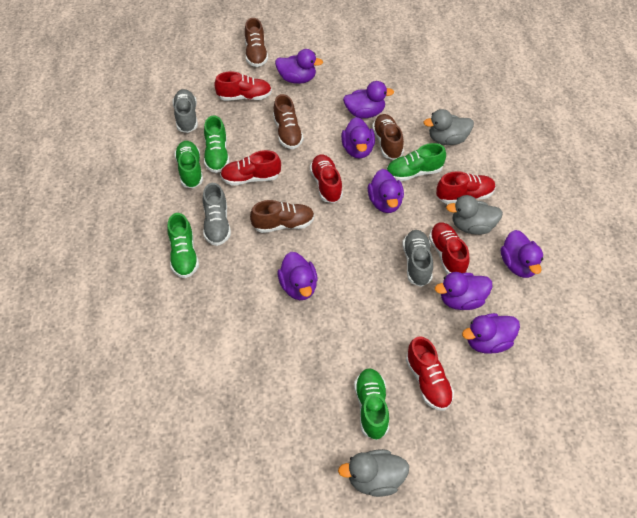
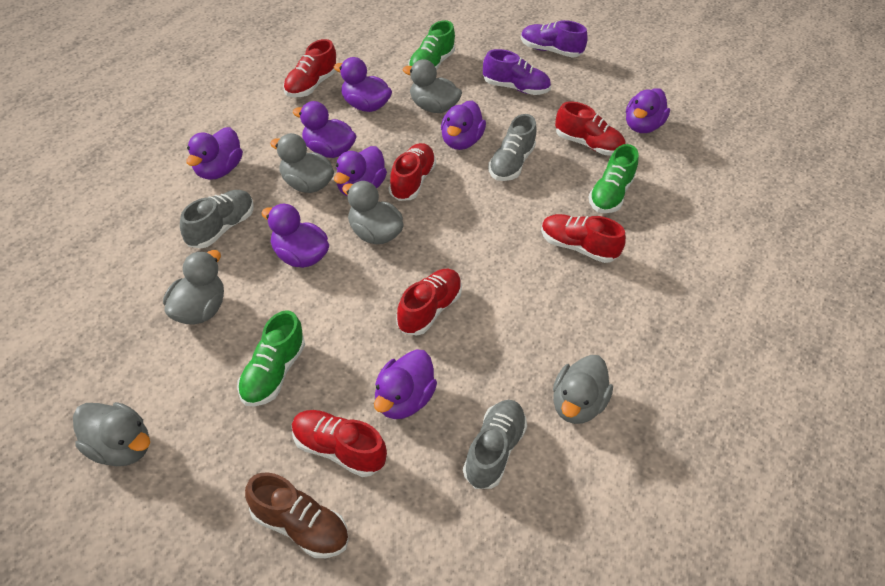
brown shoe: 4 -> 1
green shoe: 5 -> 3
grey duck: 3 -> 6
purple shoe: 0 -> 2

